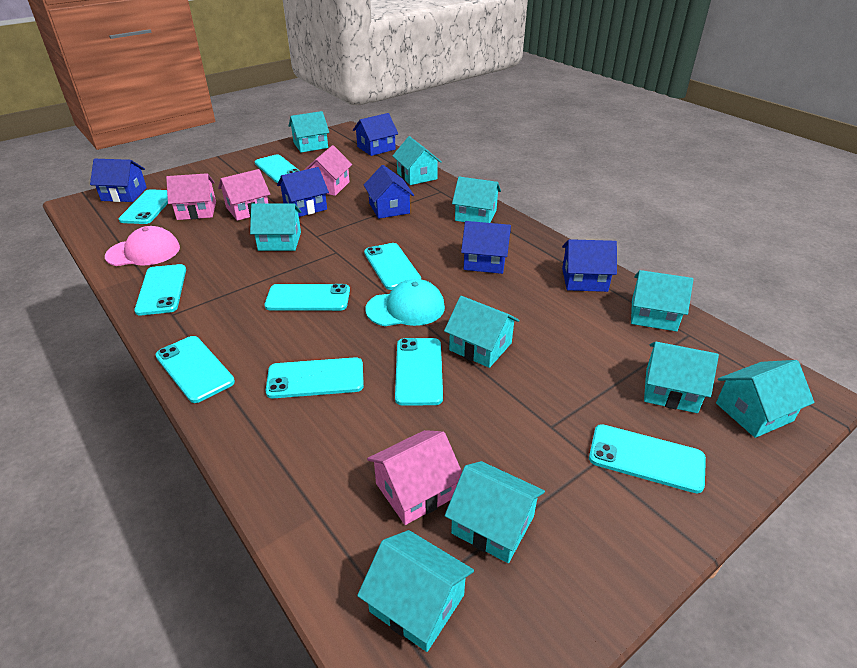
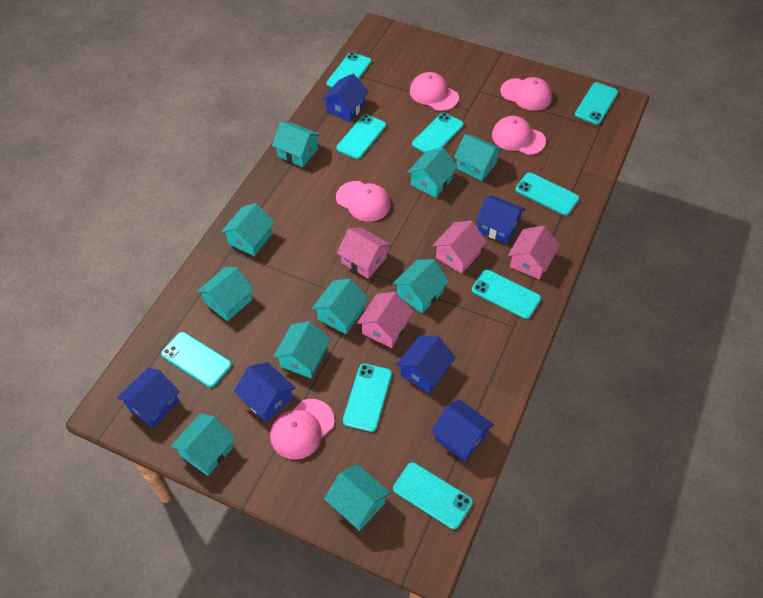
pink cap: 1 -> 5
turquoise cap: 1 -> 0

